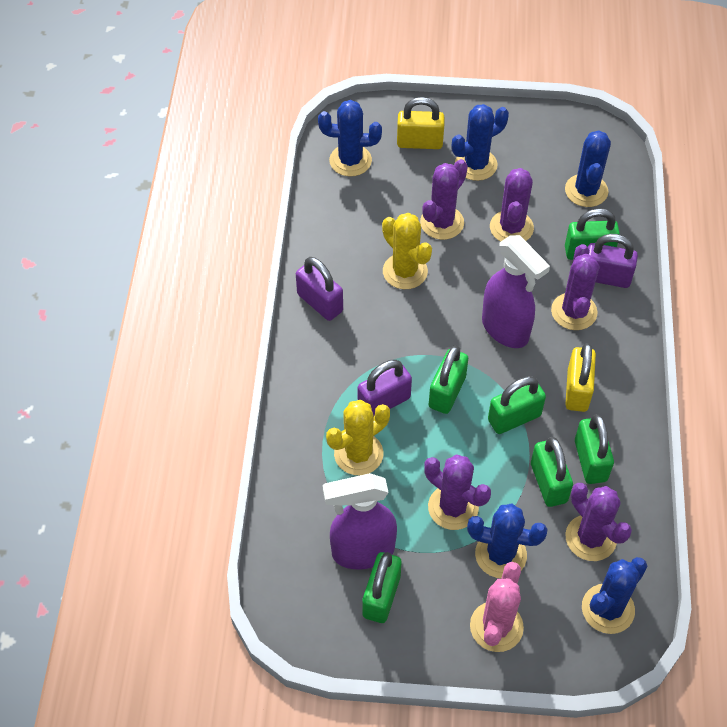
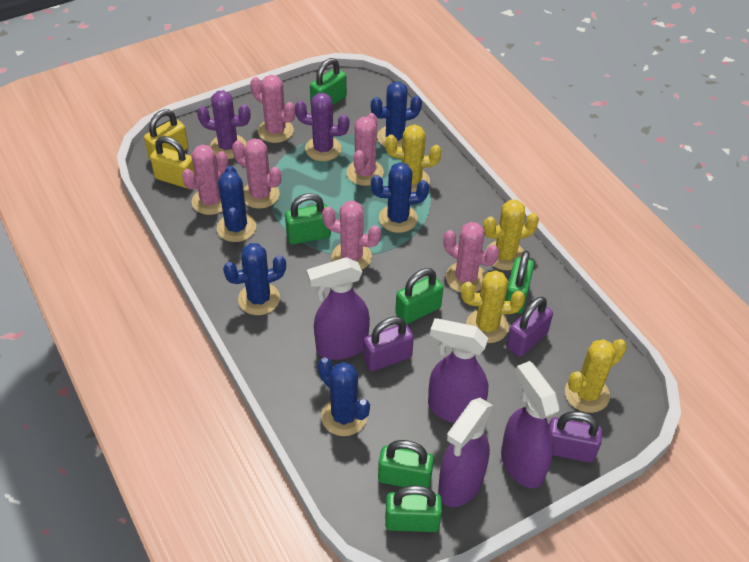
pink cactus: 1 -> 6
purple cactus: 5 -> 2
purple spray bottle: 2 -> 4
yellow cactus: 2 -> 4

